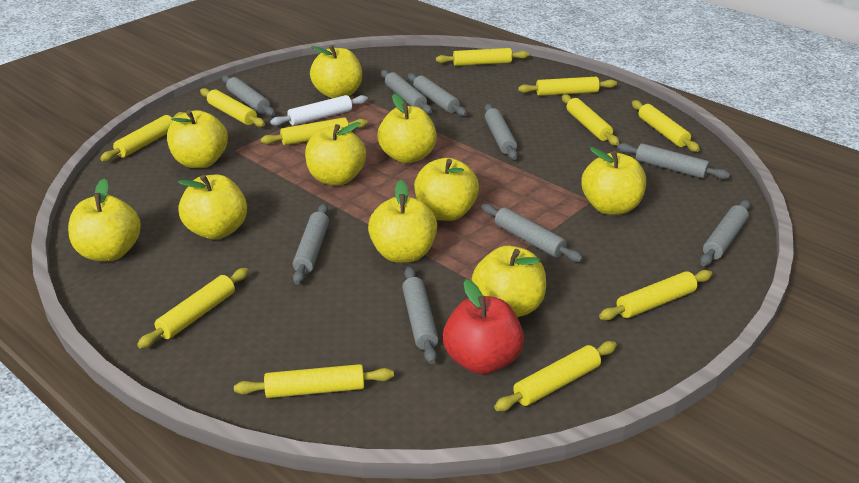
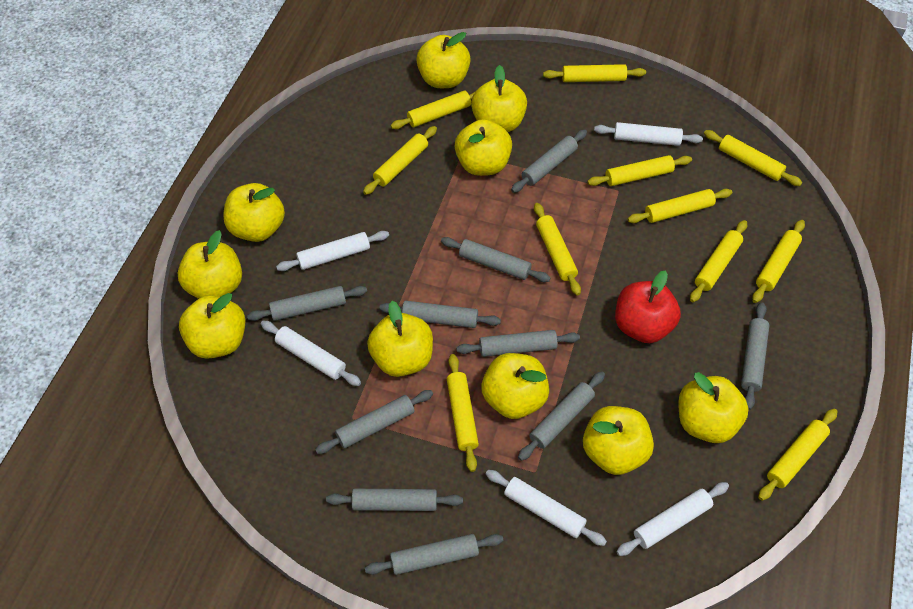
grey rolling pin: 9 -> 10
white rolling pin: 1 -> 5

